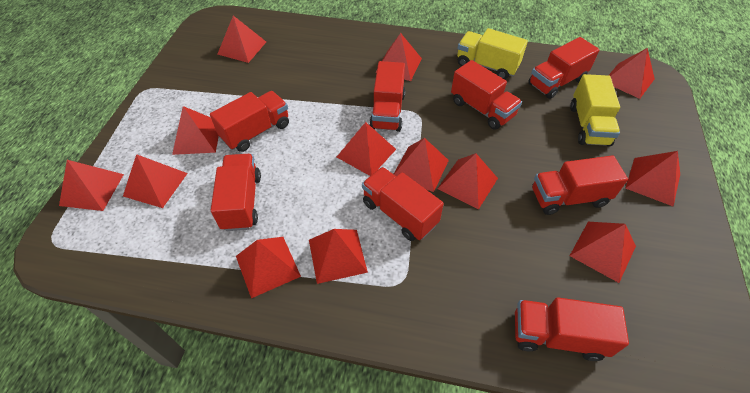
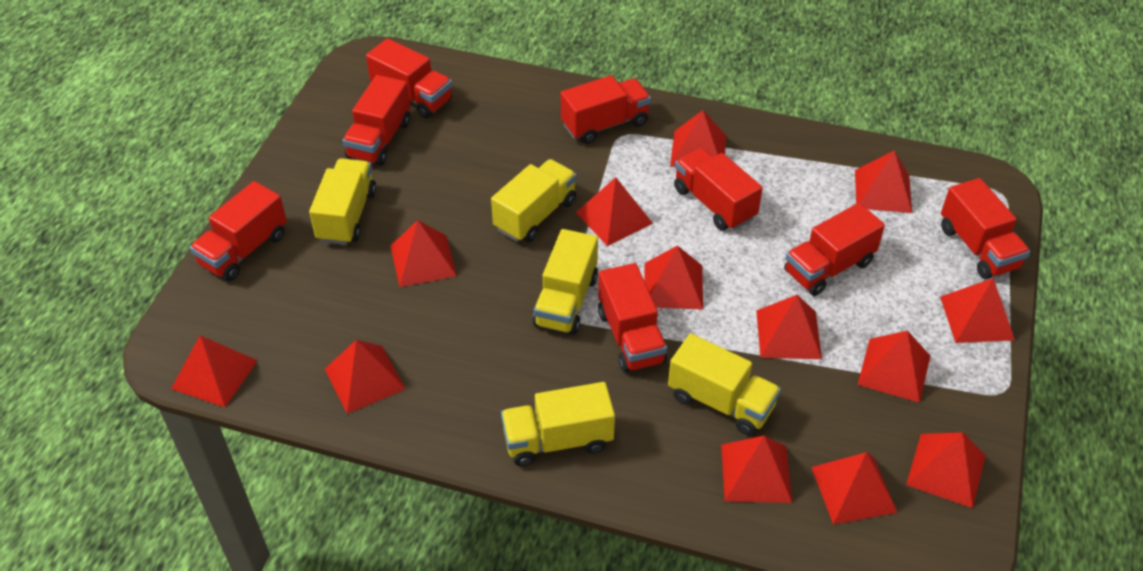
yellow truck: 2 -> 5

